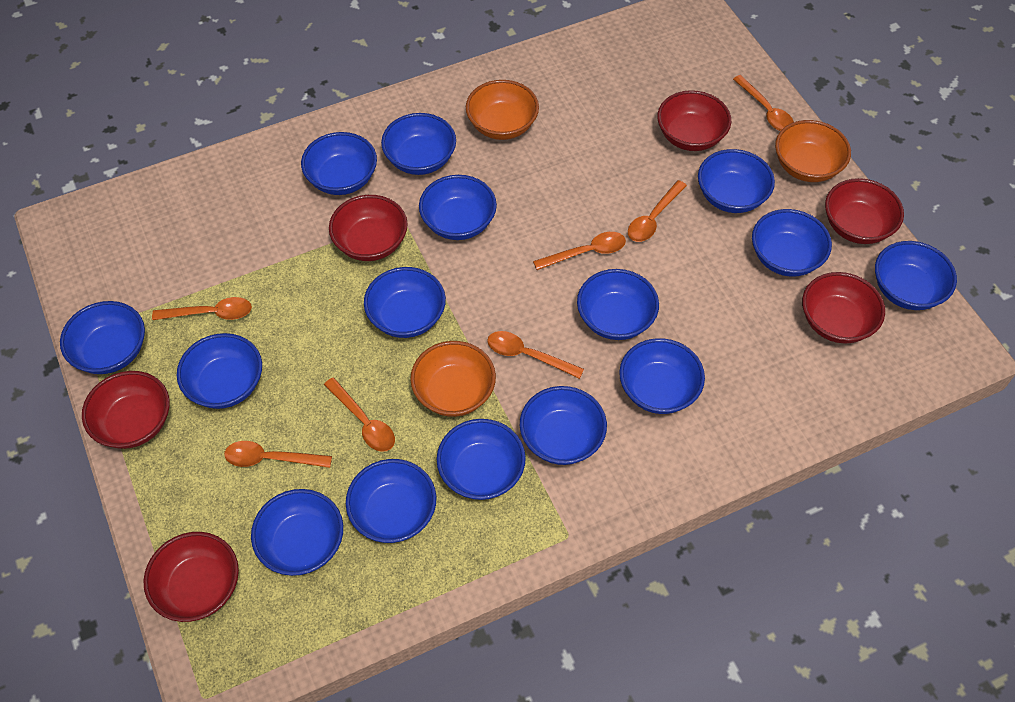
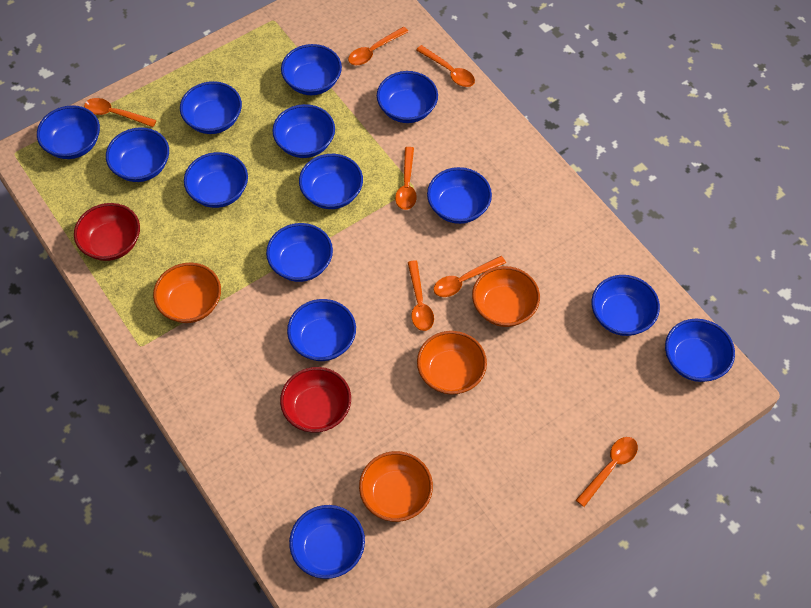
blue bowl: 15 -> 14
orange bowl: 3 -> 4
red bowl: 6 -> 2

